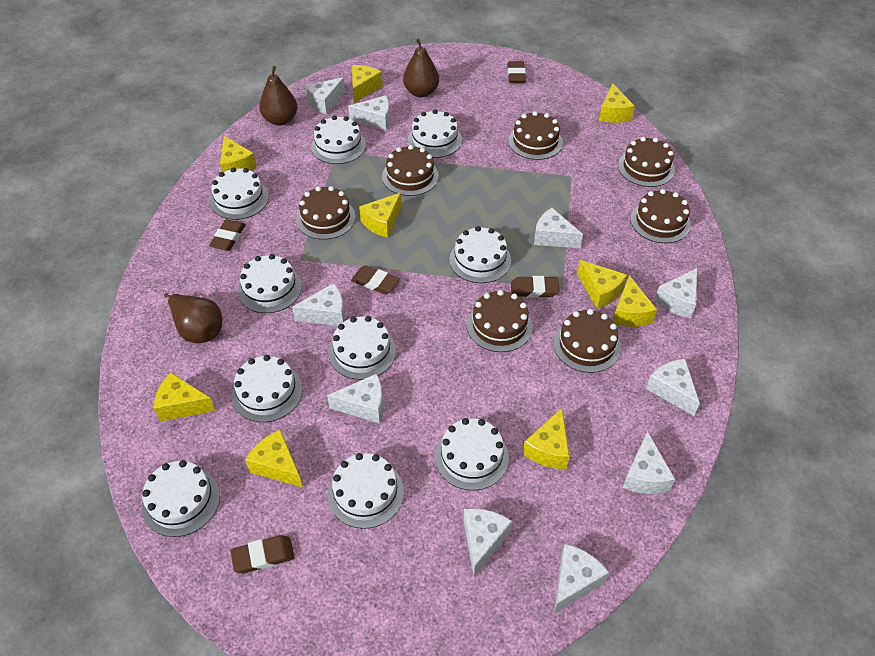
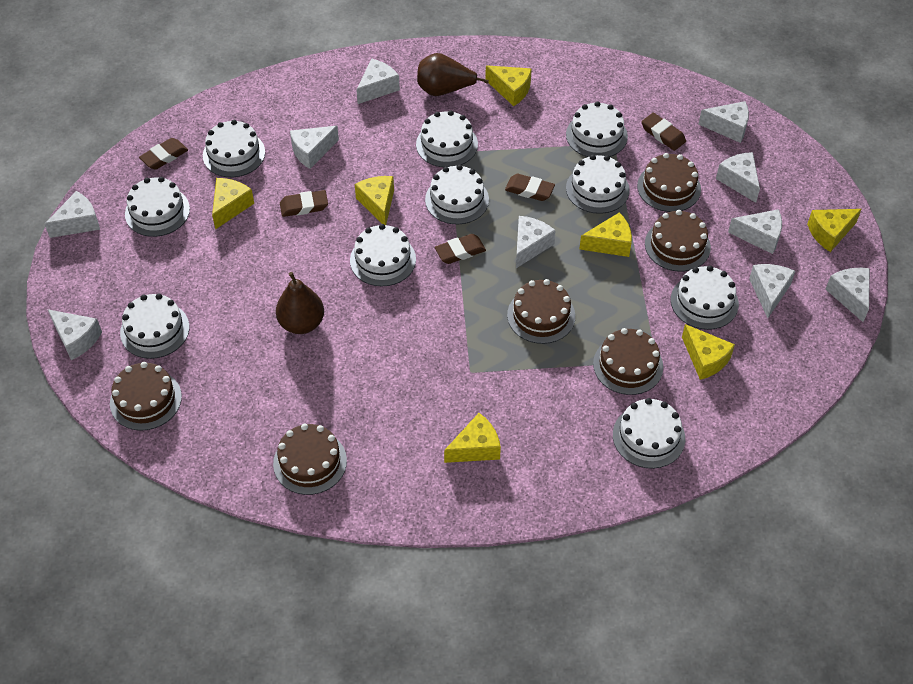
brown cake: 7 -> 6
brown pear: 3 -> 2
yellow cheese: 9 -> 7

